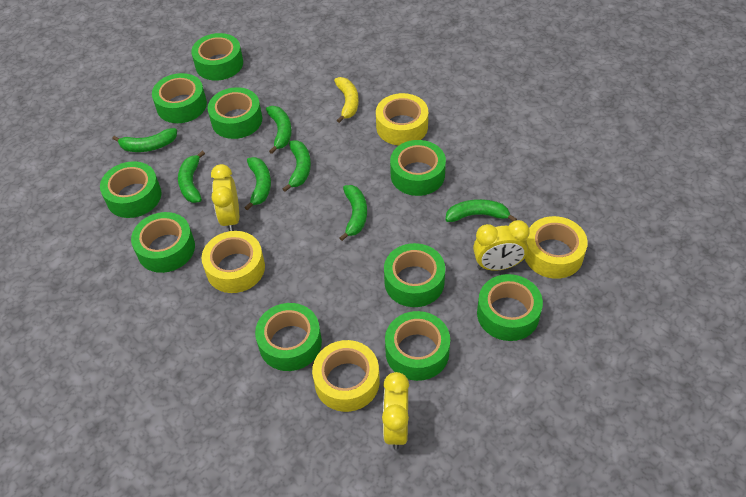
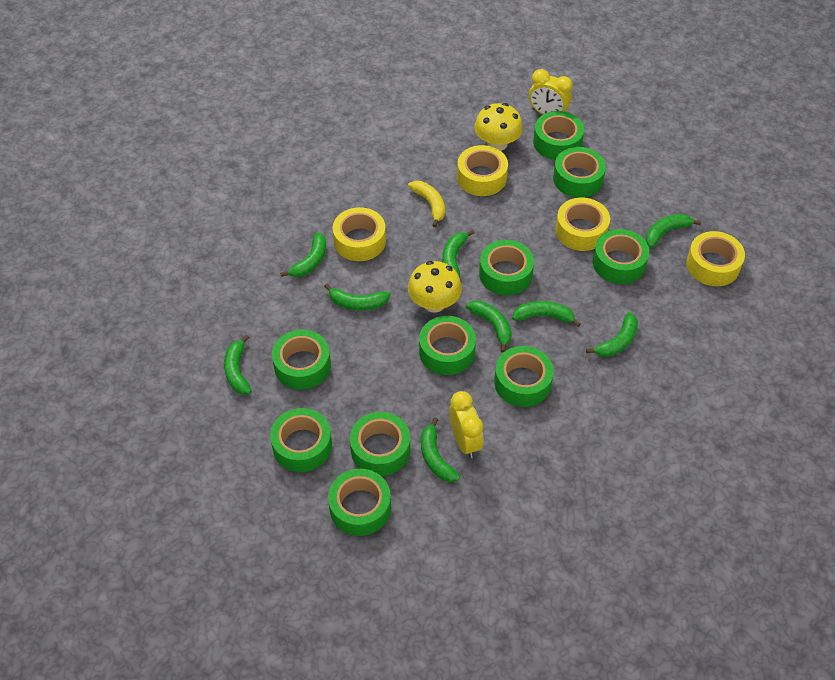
green banana: 7 -> 9
yellow clock: 3 -> 2
yellow mushroom: 0 -> 2

